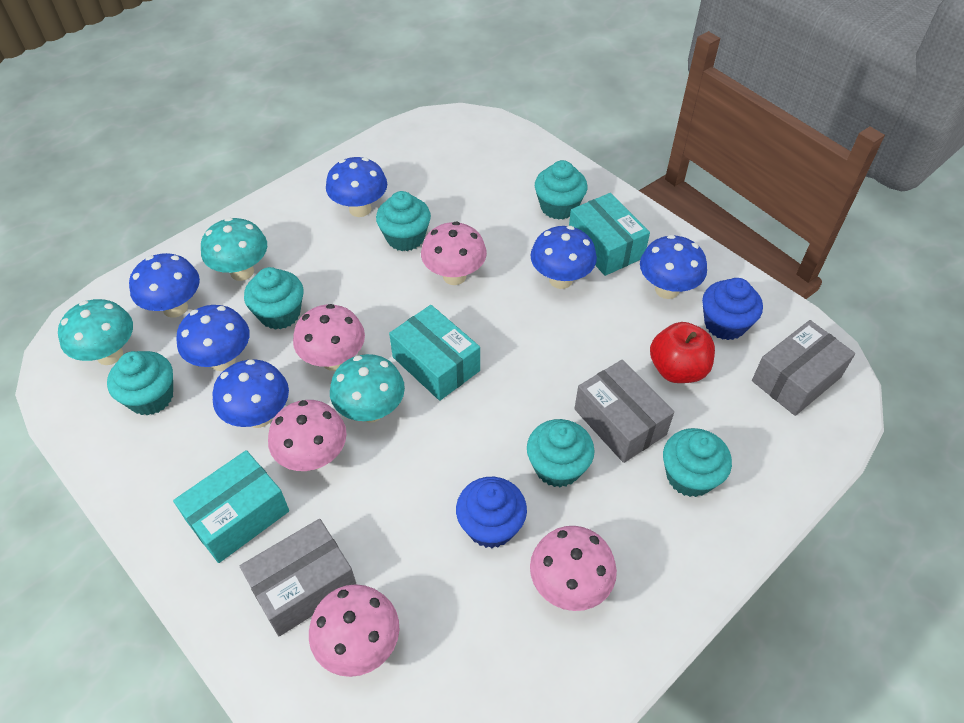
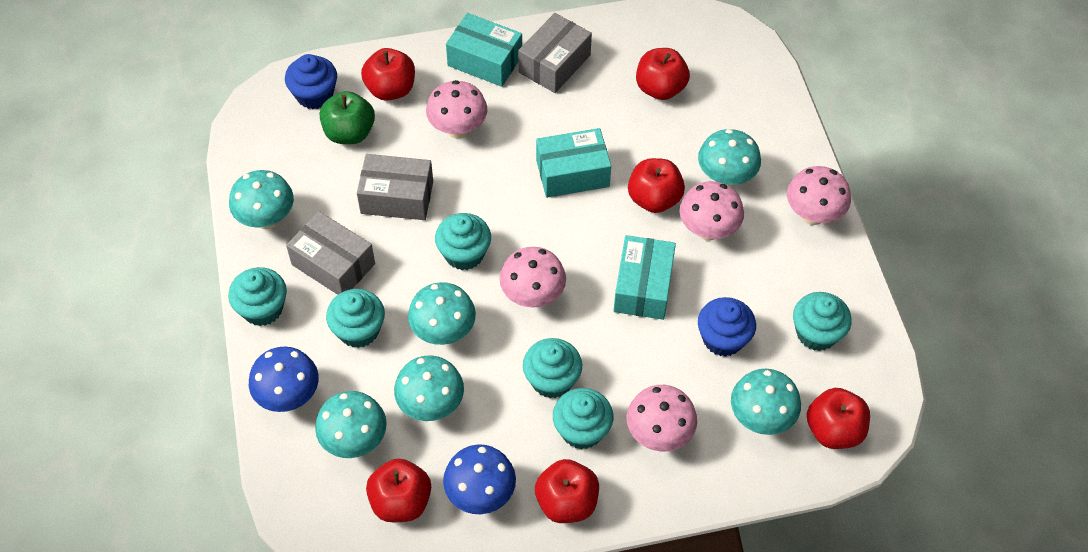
blue mushroom: 6 -> 2
green apple: 0 -> 1
red apple: 1 -> 6
turquoise mushroom: 3 -> 6

